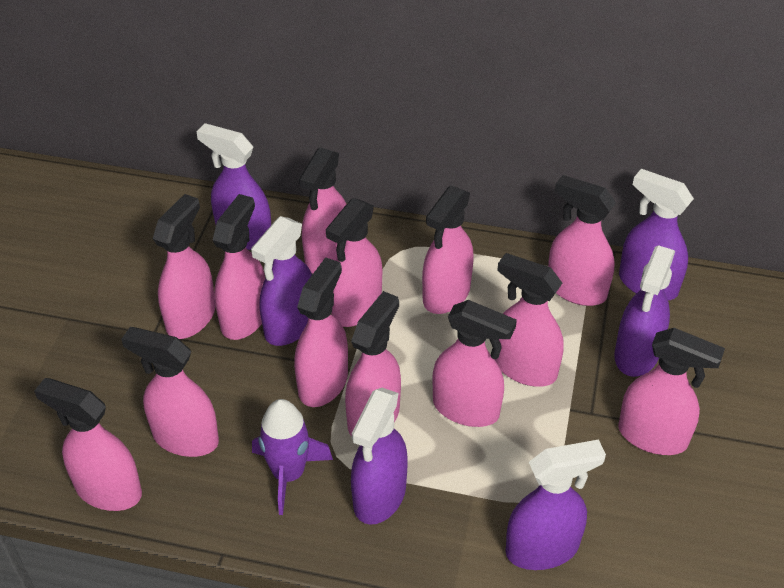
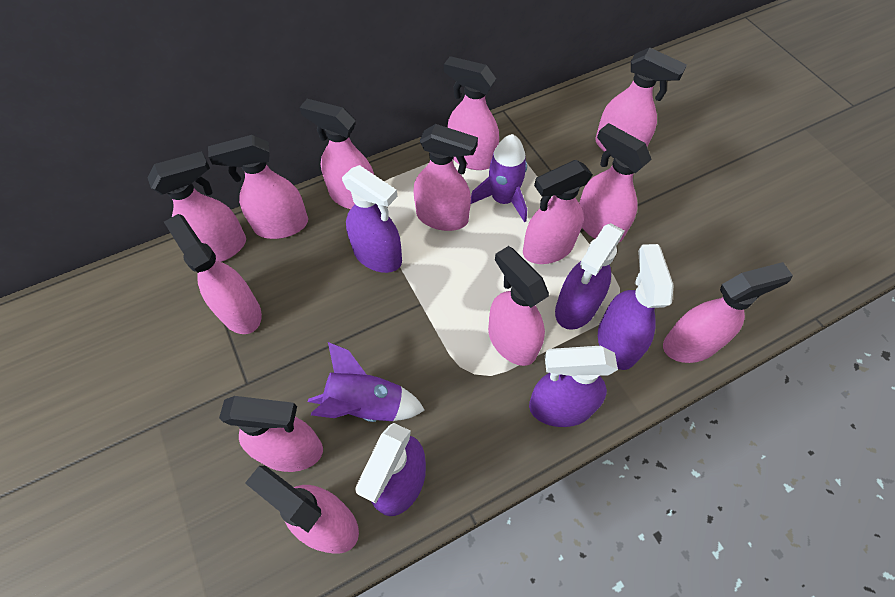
purple rocket: 1 -> 2
purple spray bottle: 6 -> 5

